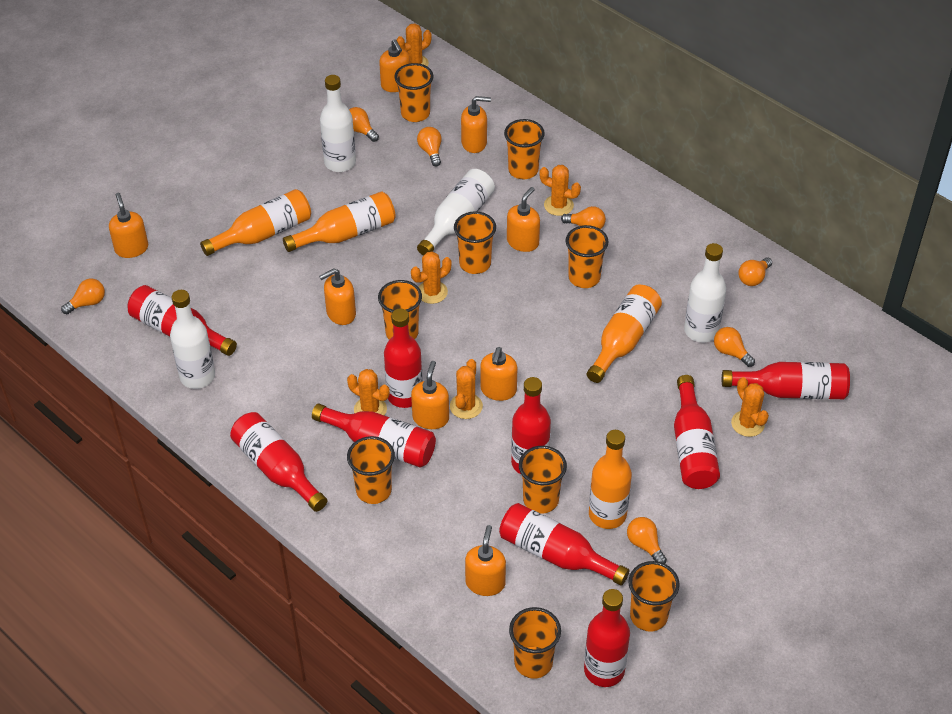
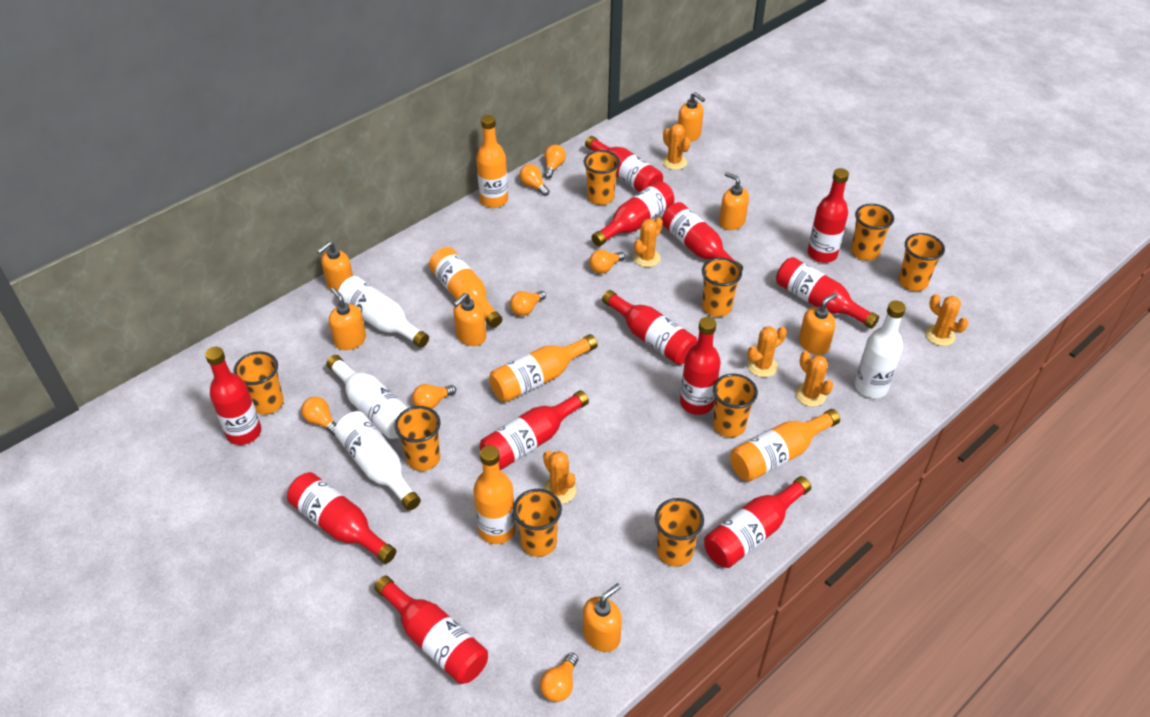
orange bottle: 4 -> 5
orange soap dispenser: 8 -> 7
red bottle: 9 -> 12

